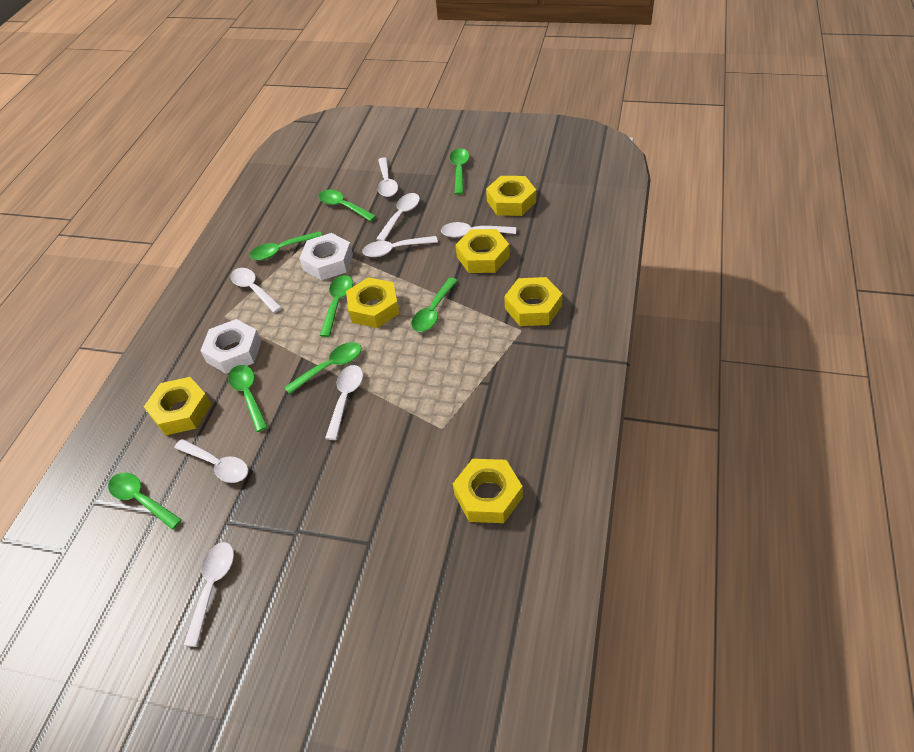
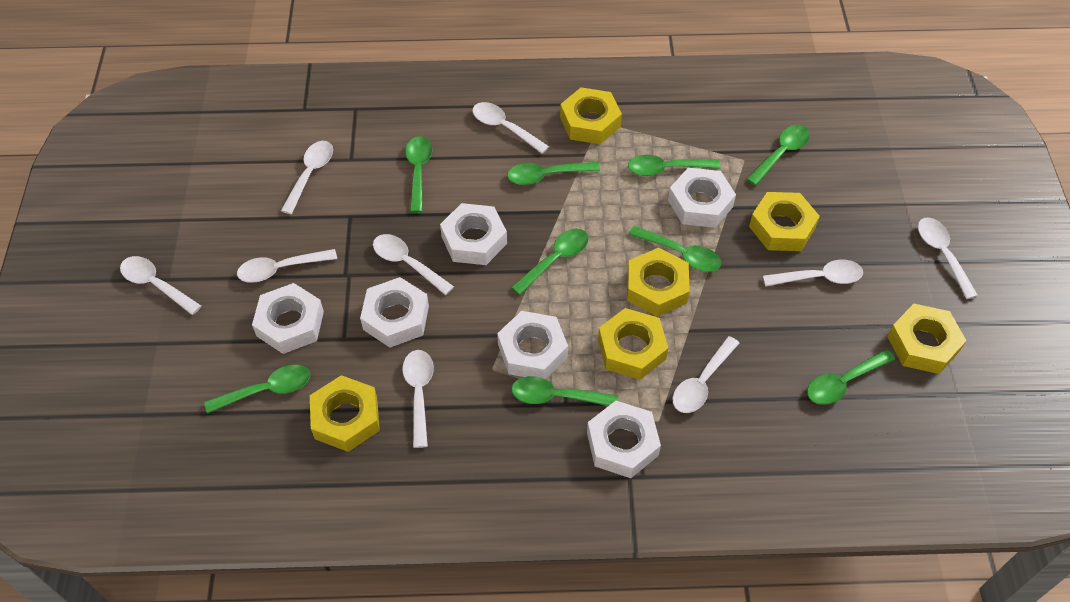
green spoon: 8 -> 9
white nut: 2 -> 6
white spoon: 8 -> 9

